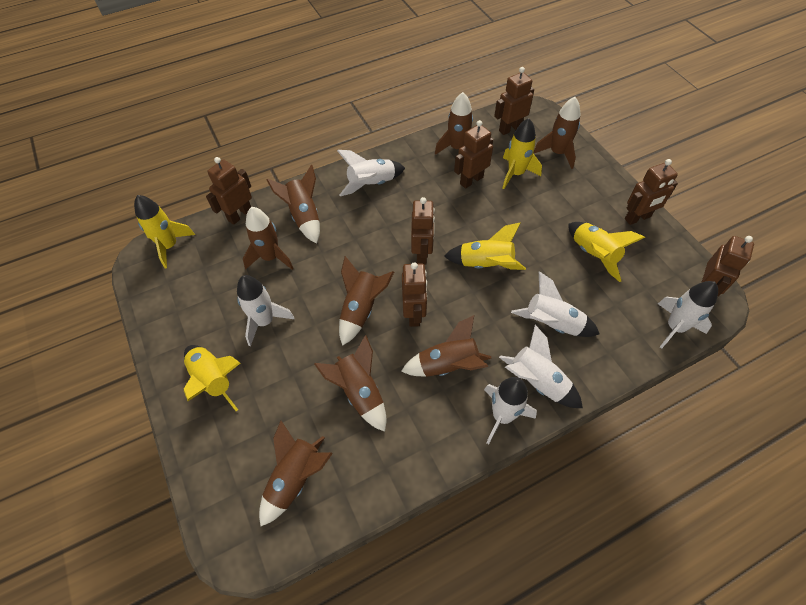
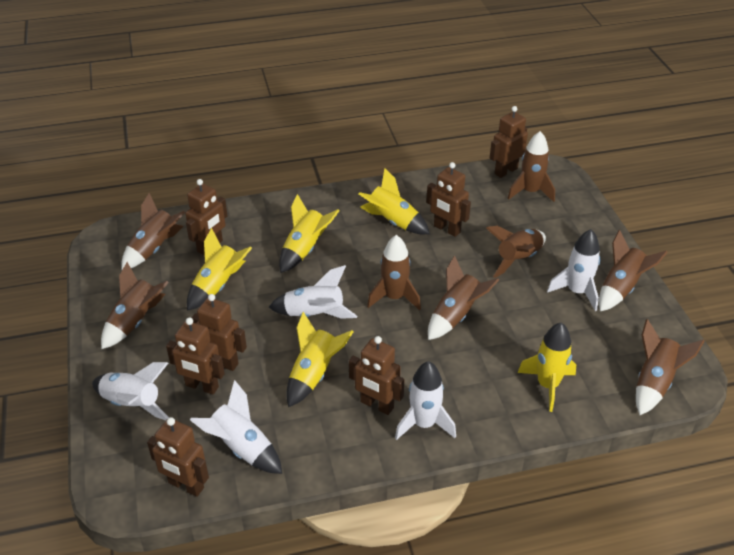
white rocket: 6 -> 5

